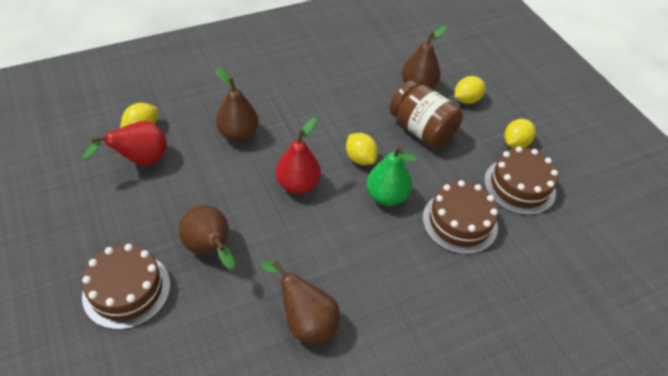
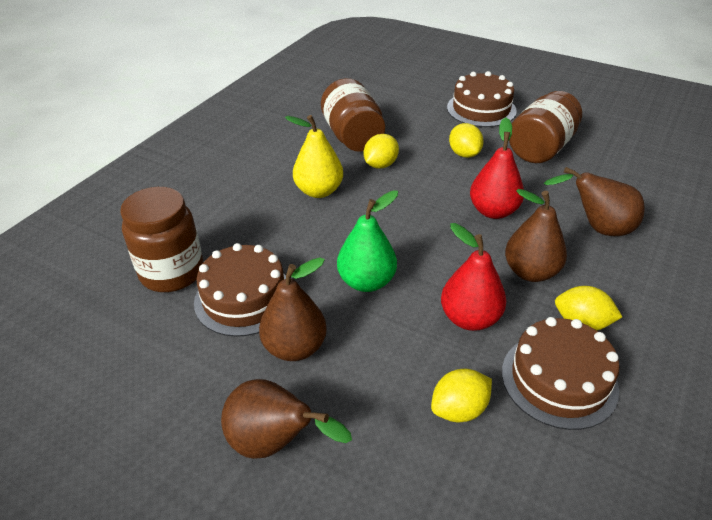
brown jar: 1 -> 3
yellow pear: 0 -> 1

